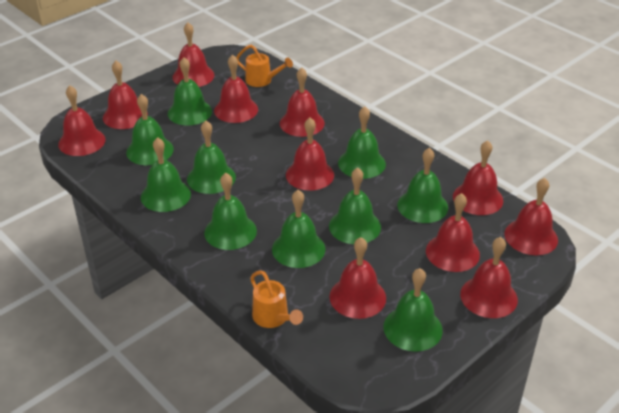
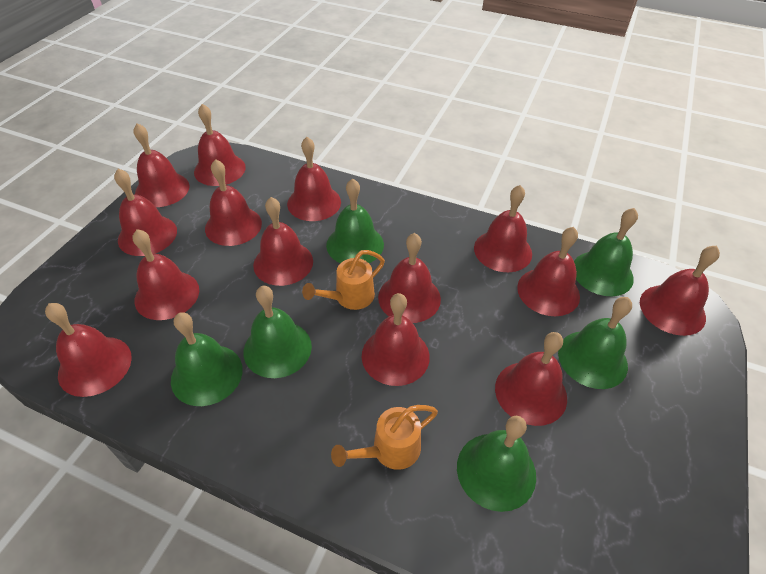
green bell: 10 -> 6
red bell: 11 -> 14

